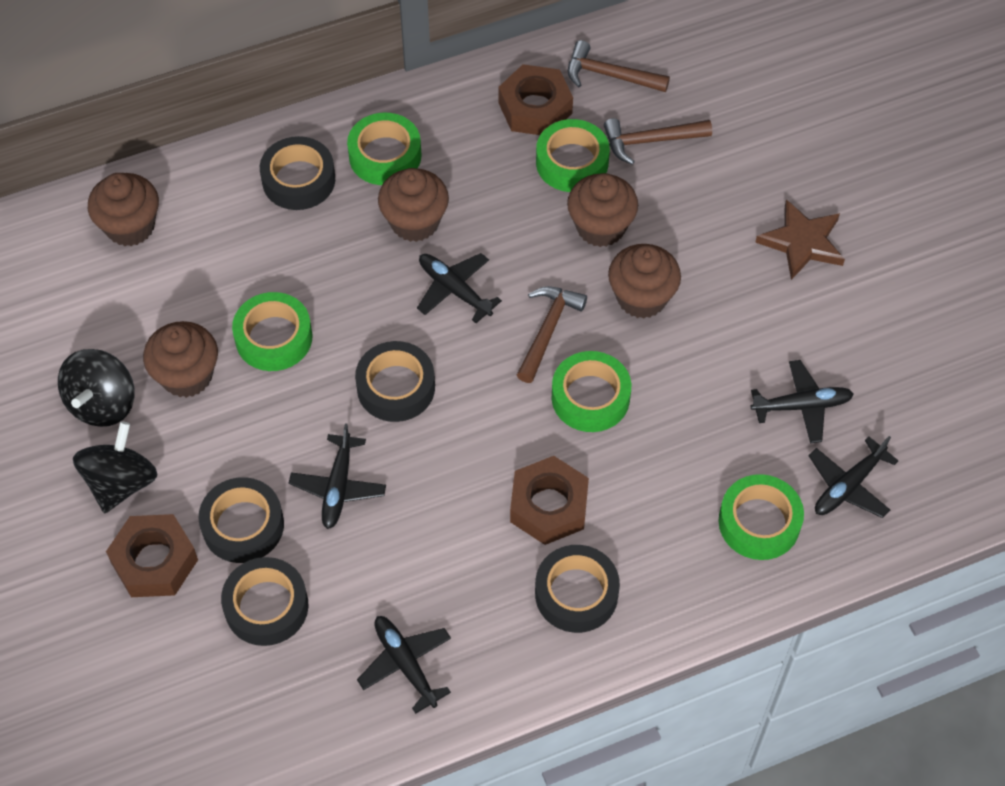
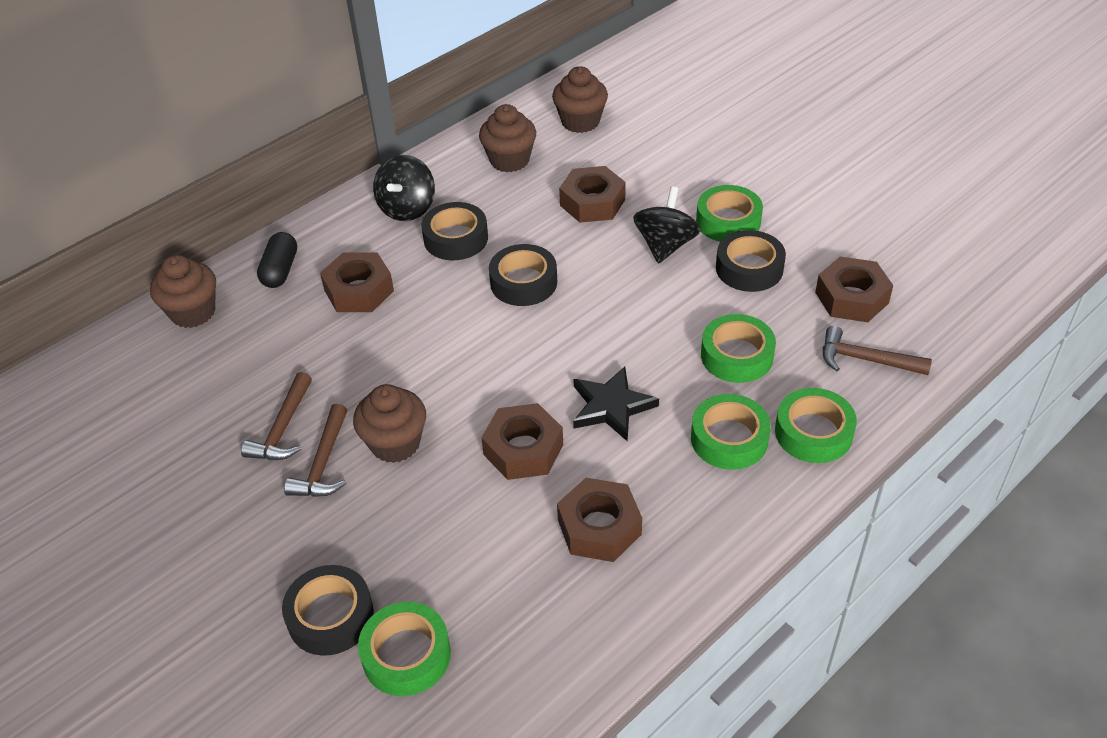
black capsule: 0 -> 1
black plane: 5 -> 0
black star: 0 -> 1
black tape: 5 -> 4
brown cupcake: 5 -> 4
brown nut: 3 -> 5
brown star: 1 -> 0

